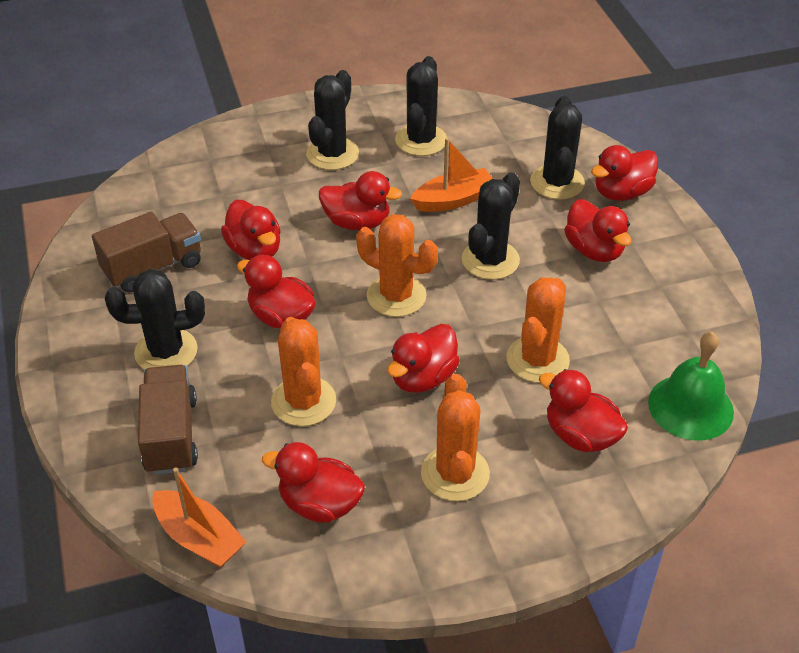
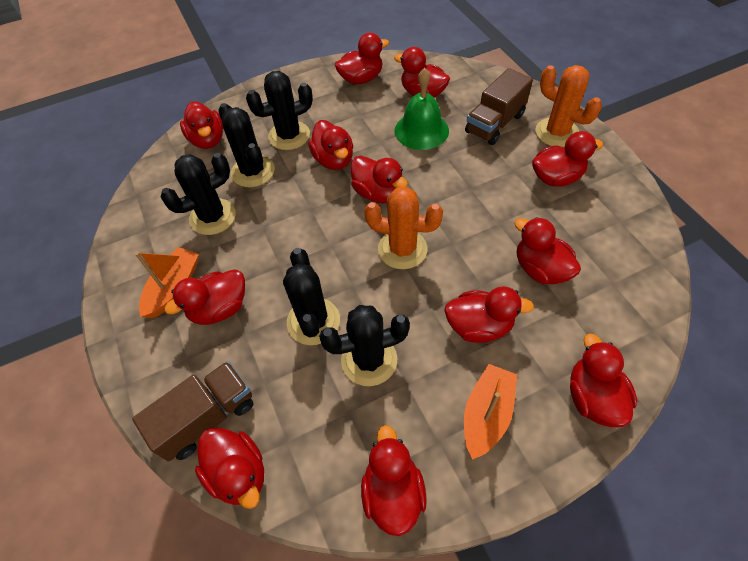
orange cactus: 4 -> 2
red duck: 8 -> 12

